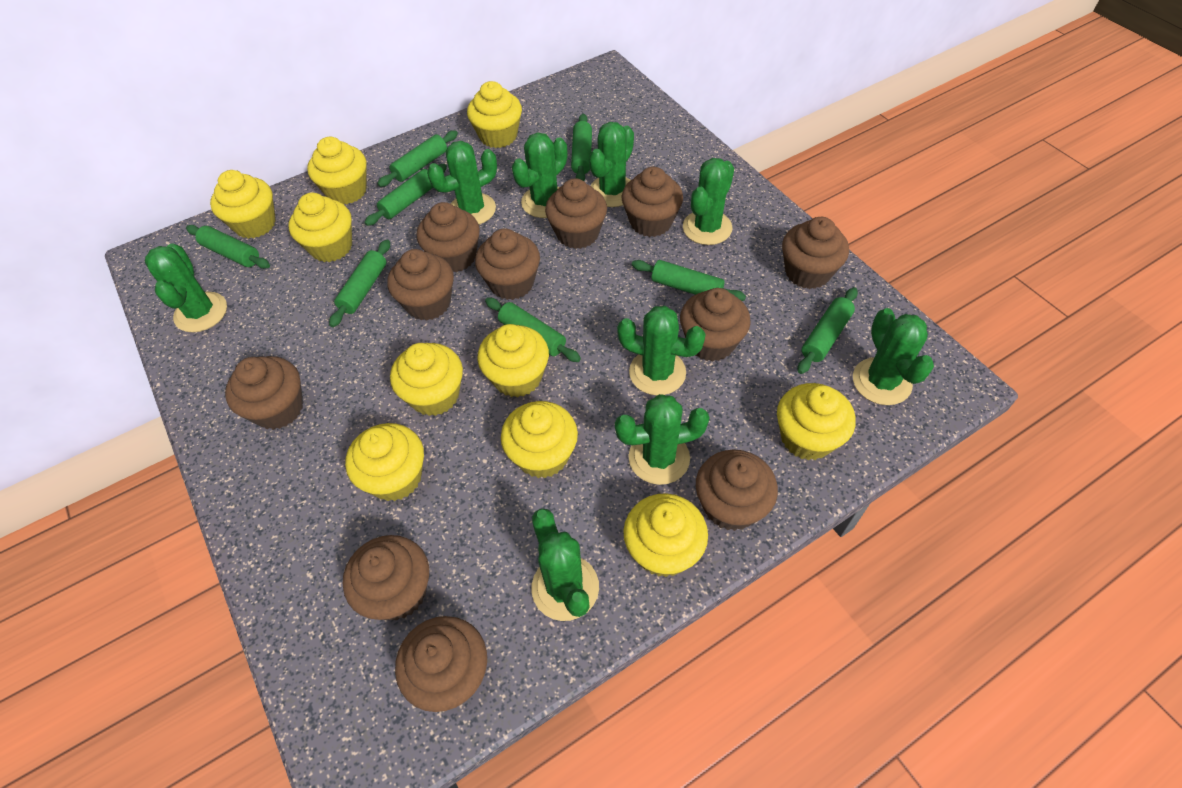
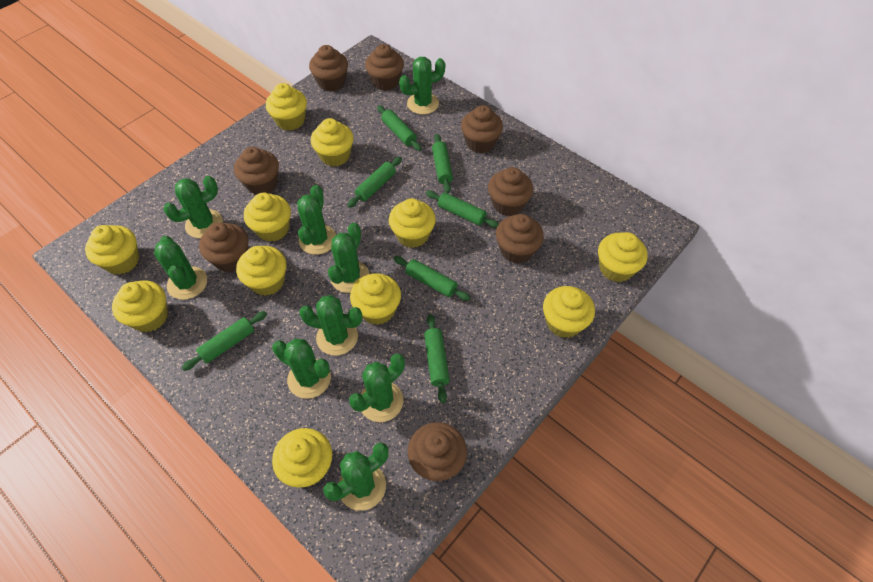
brown cupcake: 11 -> 8
green rolling pin: 8 -> 7
yellow cupcake: 10 -> 11

